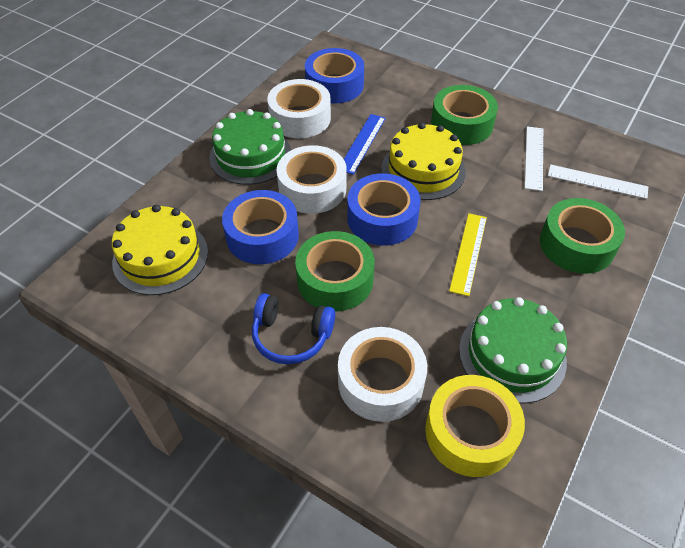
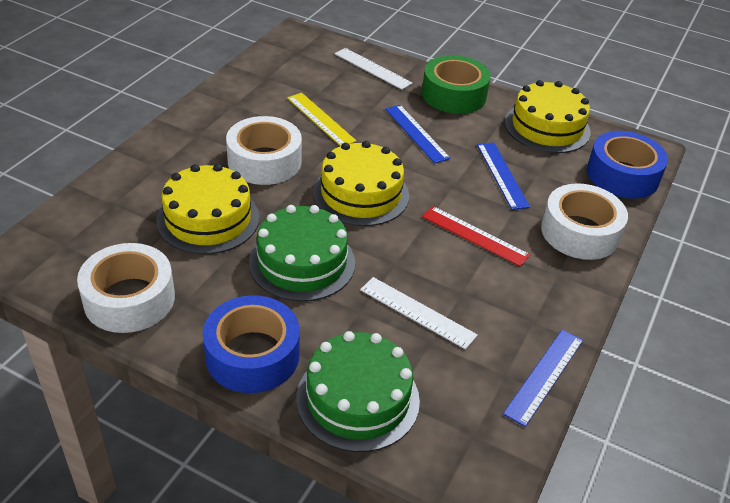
blue headphones: 1 -> 0
blue ruler: 1 -> 3
blue tape: 3 -> 2
green tape: 3 -> 1
red ruler: 0 -> 1
yellow cake: 2 -> 3
yellow tape: 1 -> 0

